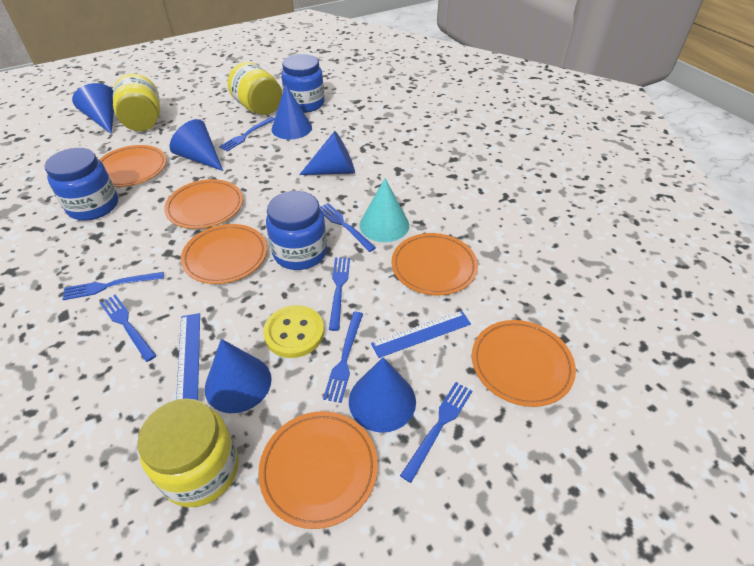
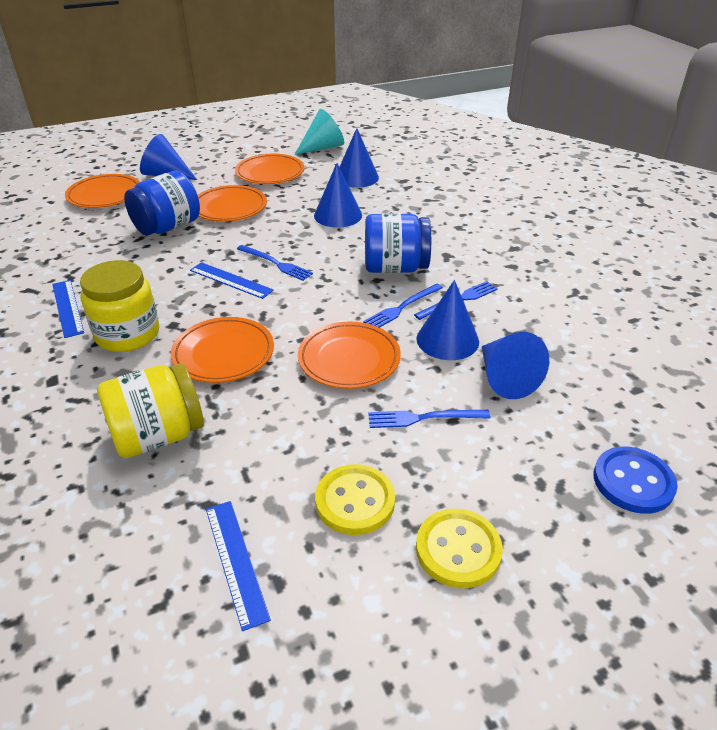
blue button: 0 -> 1
blue cone: 6 -> 5
blue fork: 7 -> 4
blue jar: 3 -> 2
blue ruler: 2 -> 3
orange plate: 6 -> 5
yellow button: 1 -> 2
yellow jar: 3 -> 2

